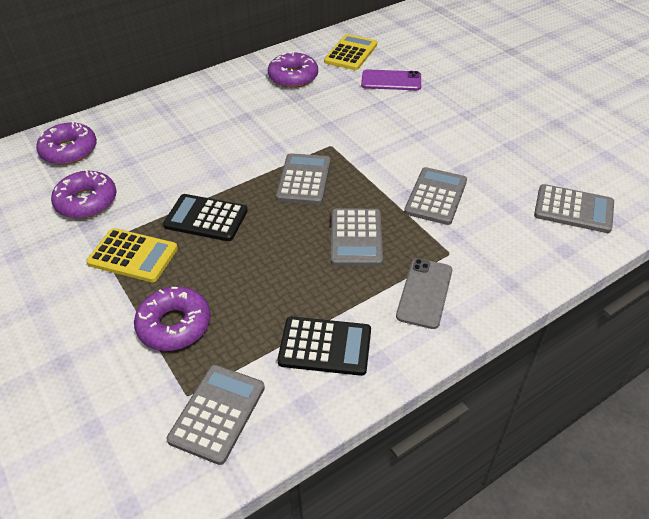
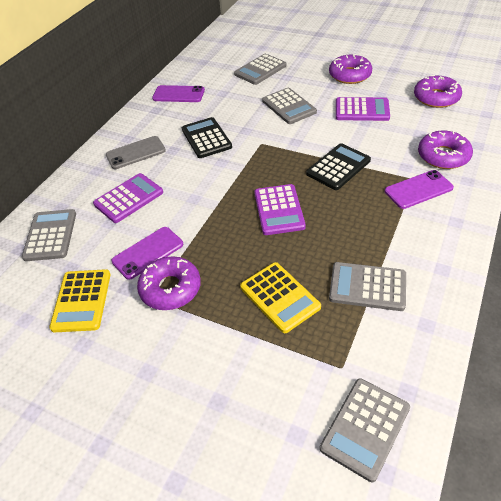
purple calculator: 0 -> 3
purple phone: 1 -> 3

